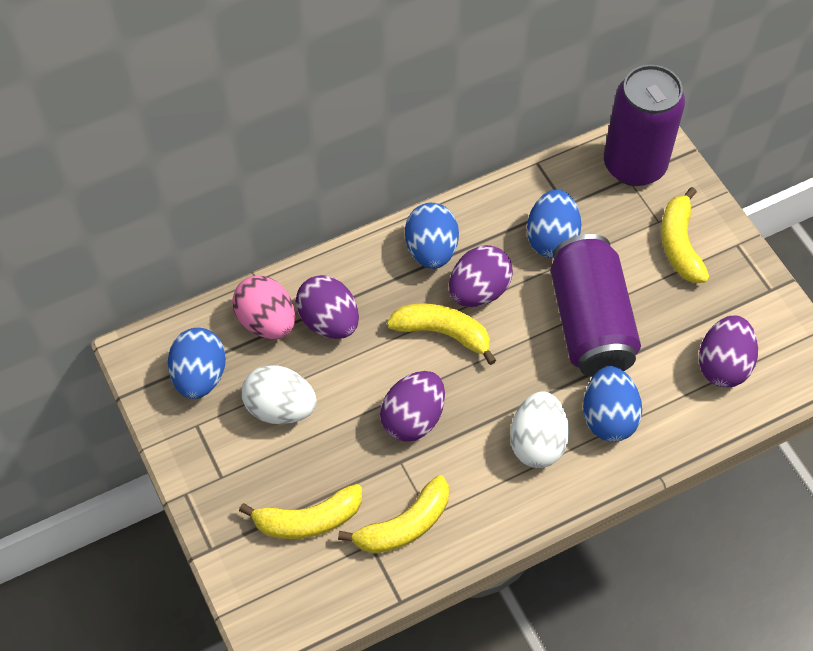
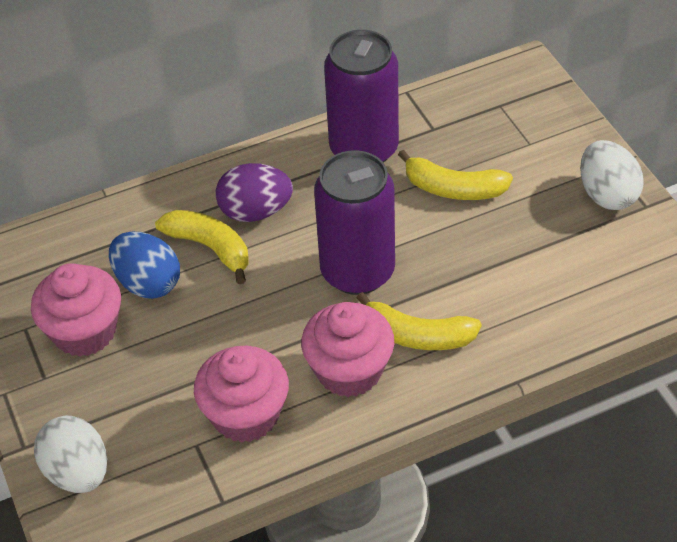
blue egg: 4 -> 1
pink cupcake: 0 -> 3
pink egg: 1 -> 0
purple egg: 4 -> 1
yellow banana: 4 -> 3

